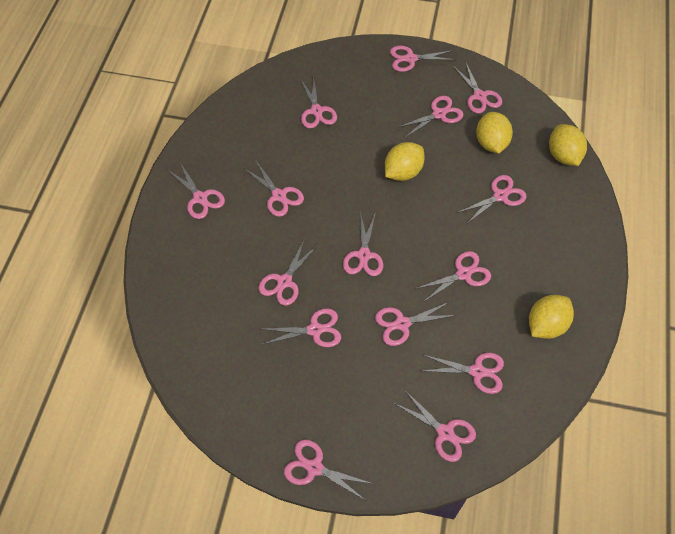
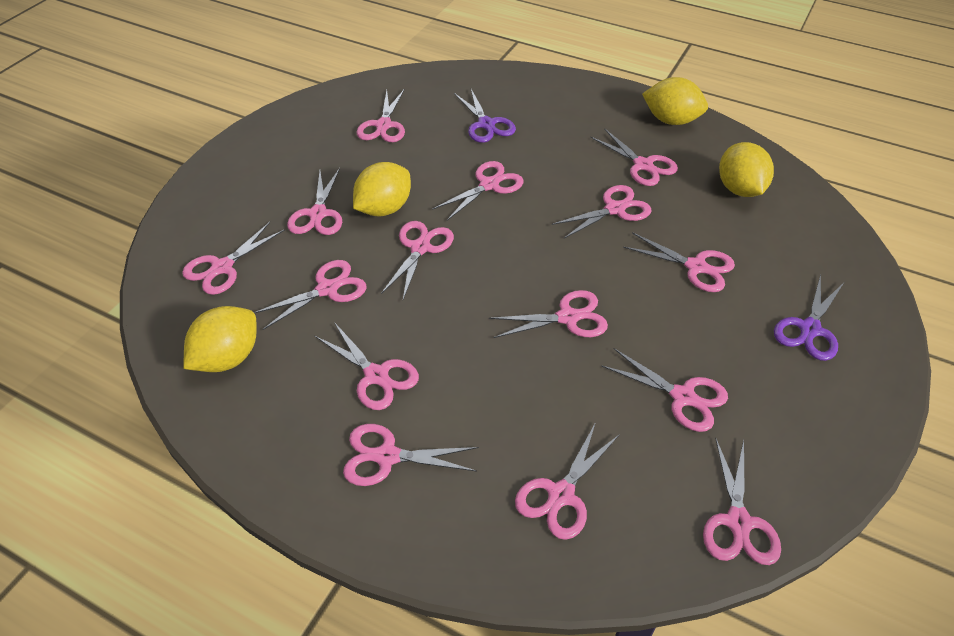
purple scissors: 0 -> 2

